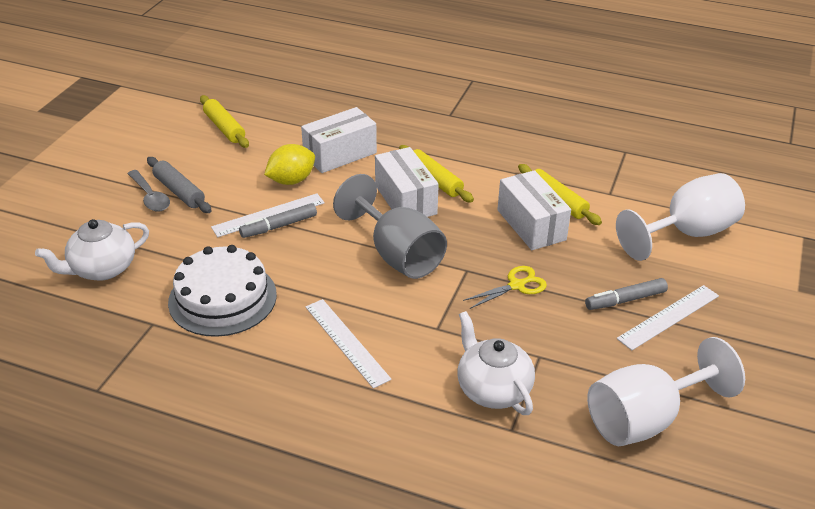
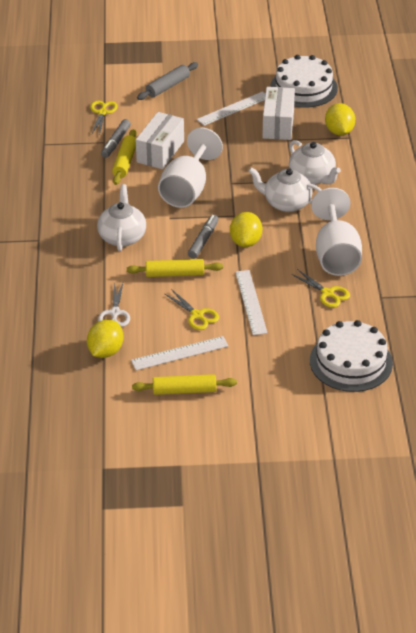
grey goblet: 1 -> 0
grey spoon: 1 -> 0
white box: 3 -> 2
white cake: 1 -> 2
white scissors: 0 -> 1
white teapot: 2 -> 3
yellow lemon: 1 -> 3
yellow scissors: 1 -> 3

